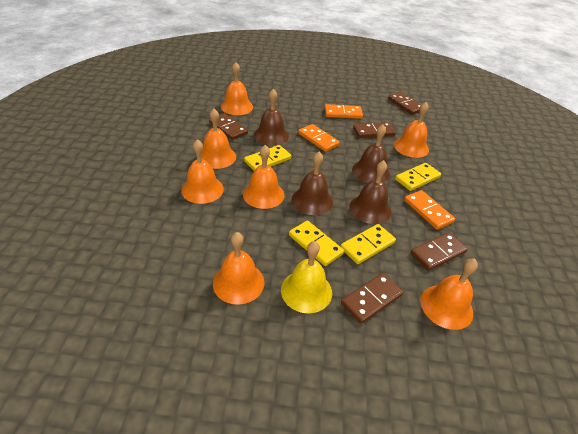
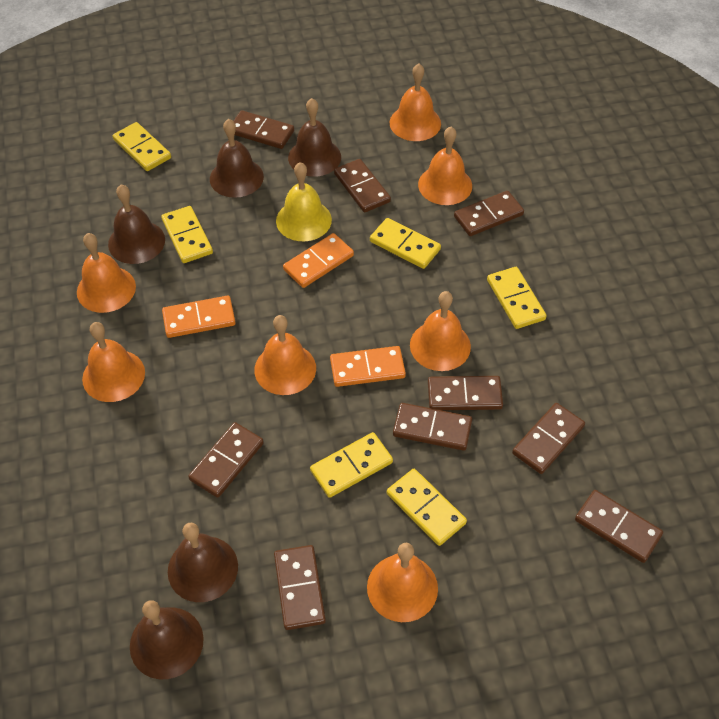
brown bell: 4 -> 5
brown domino: 5 -> 9
yellow domino: 4 -> 6

